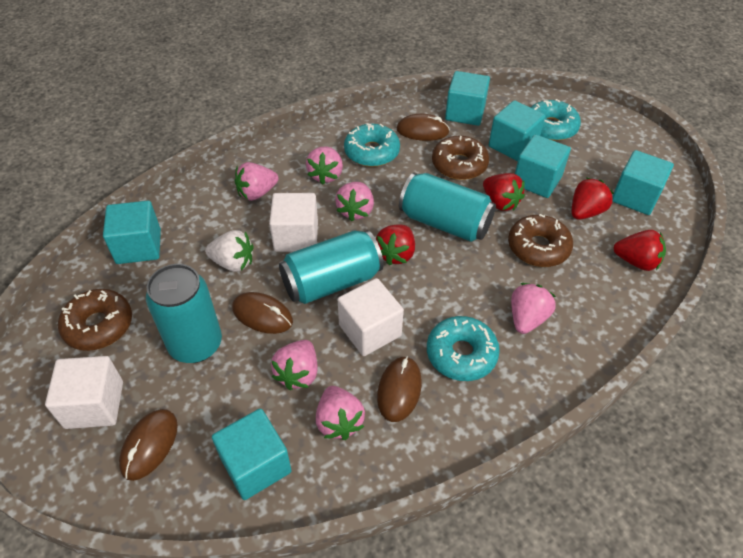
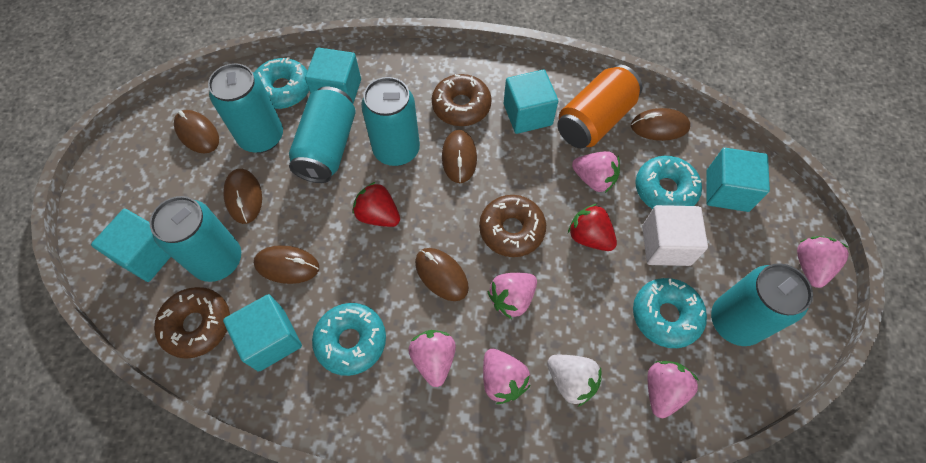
brown mouse: 4 -> 6
orange can: 0 -> 1
red strawberry: 4 -> 2
turquoise can: 3 -> 5
turquoise cube: 6 -> 5
turquoise donut: 3 -> 4
white cube: 3 -> 1

